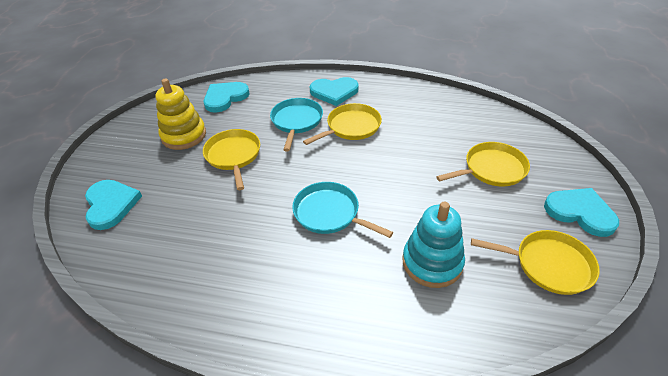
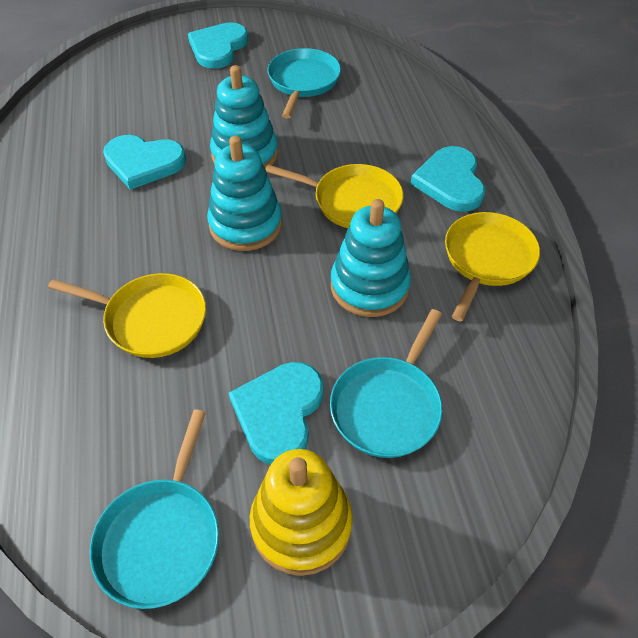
turquoise pan: 2 -> 3
turquoise stacking toy: 1 -> 3
yellow pan: 4 -> 3

